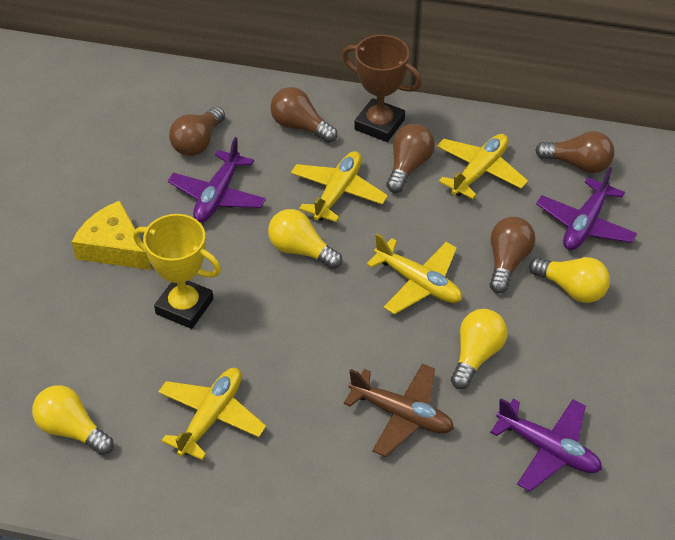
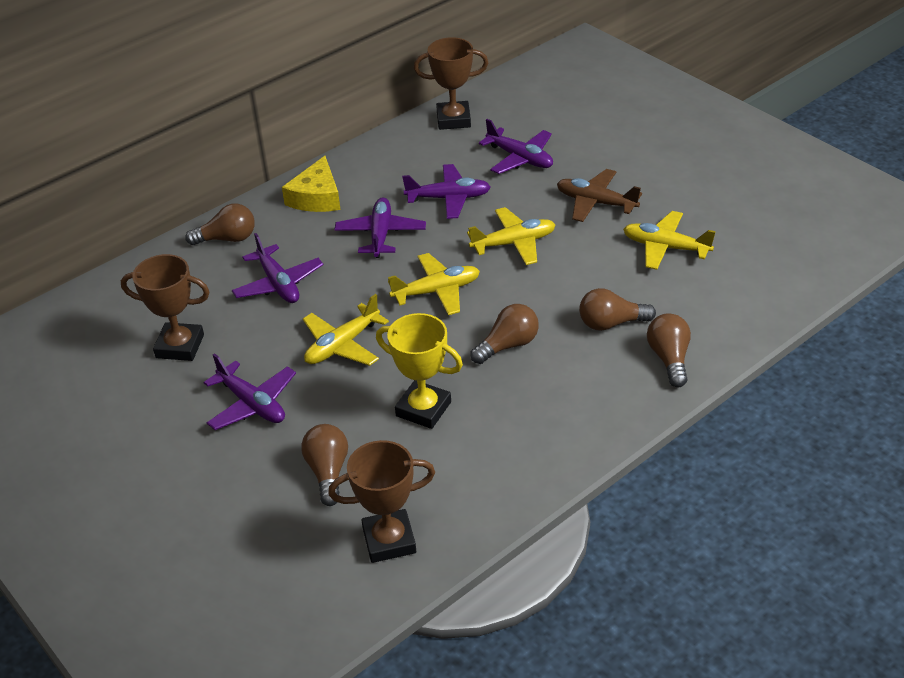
brown trophy: 1 -> 3
purple plane: 3 -> 5
yellow light bulb: 4 -> 0

